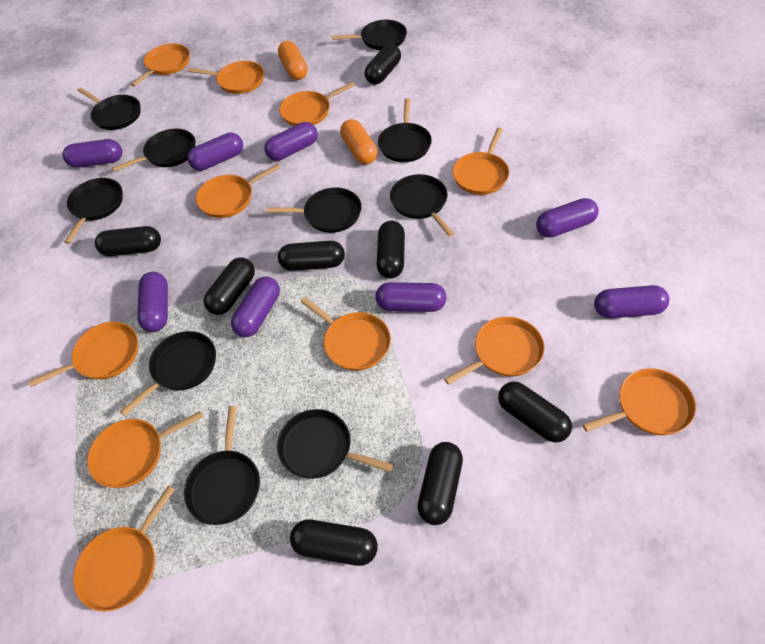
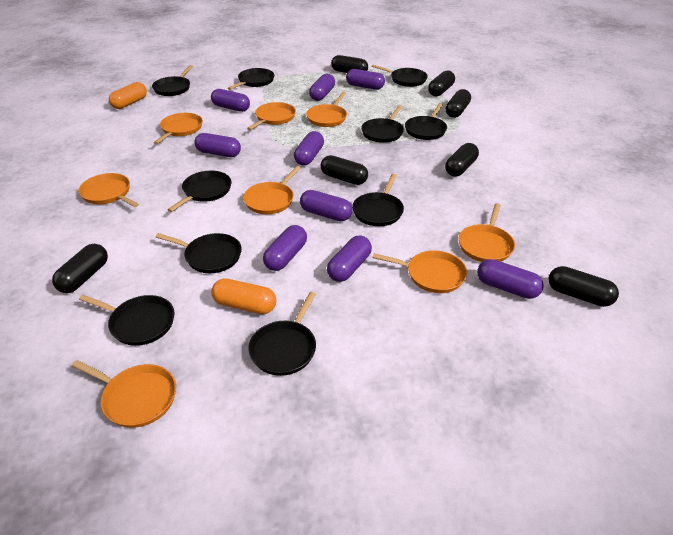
black capsule: 8 -> 7
orange pan: 11 -> 8
purple capsule: 8 -> 9

